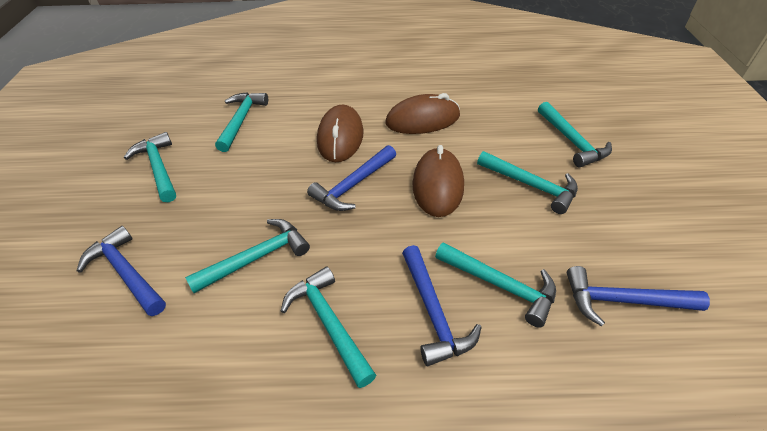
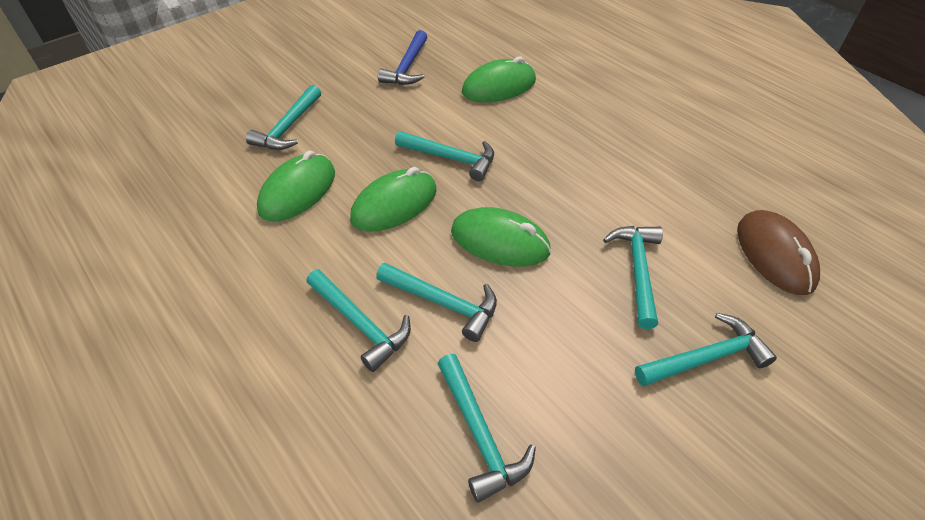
blue hammer: 4 -> 1
brown mouse: 3 -> 1
green mouse: 0 -> 4

